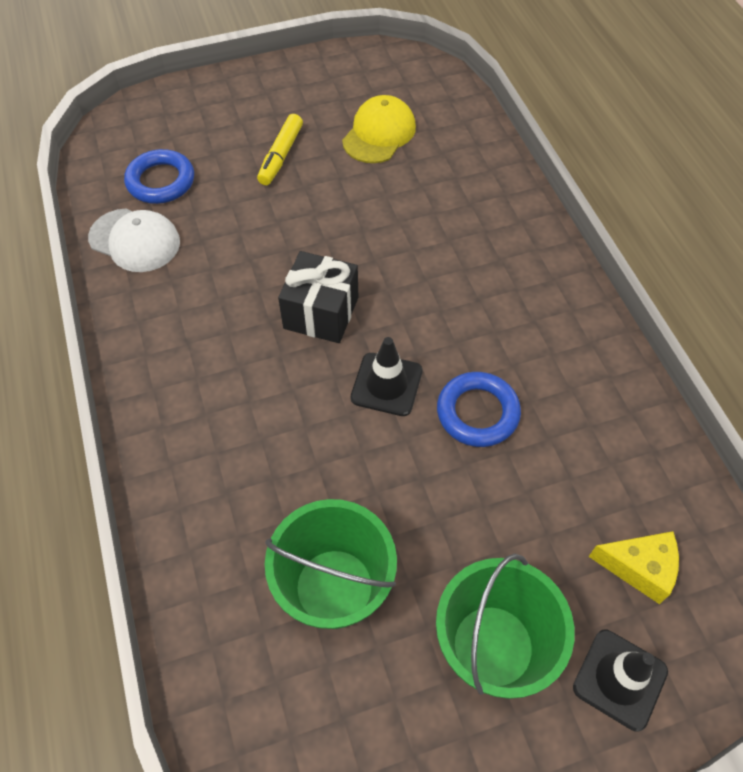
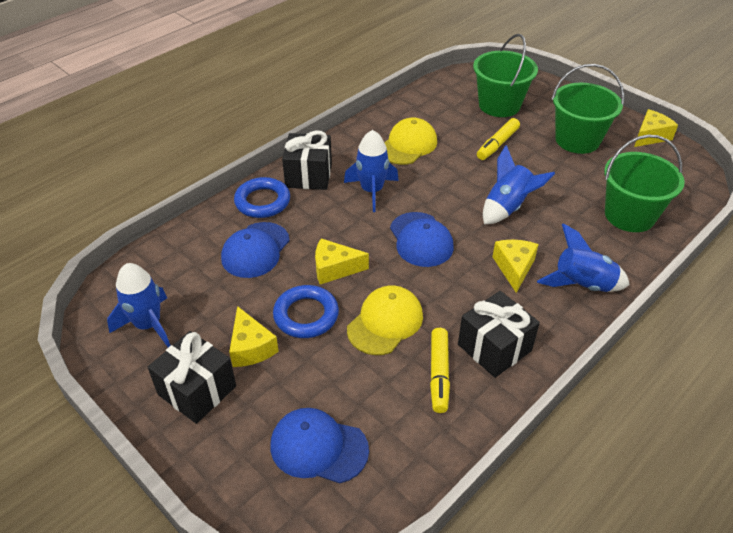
black gift: 1 -> 3
black traffic cone: 2 -> 0
blue cap: 0 -> 3
blue rocket: 0 -> 4
green bucket: 2 -> 3
white cap: 1 -> 0
yellow cap: 1 -> 2
yellow cheese: 1 -> 4
yellow marker: 1 -> 2

